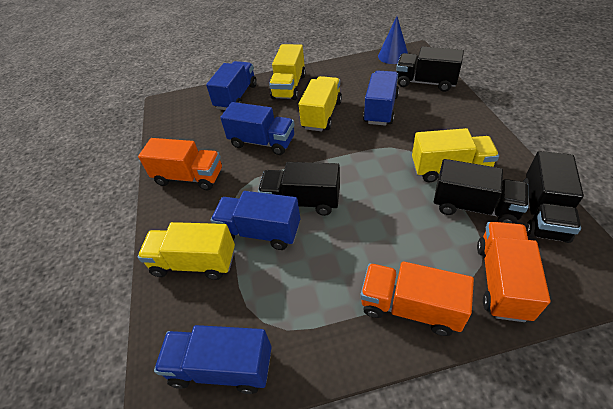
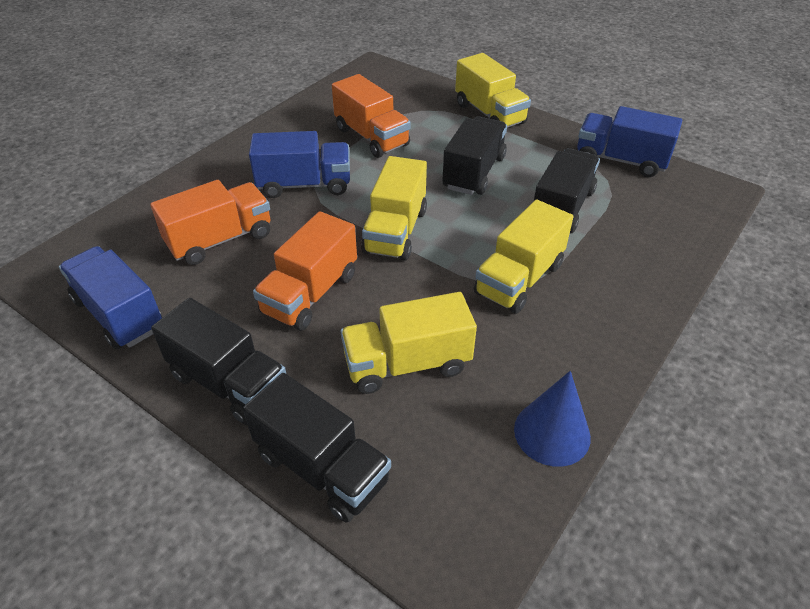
blue truck: 5 -> 3

